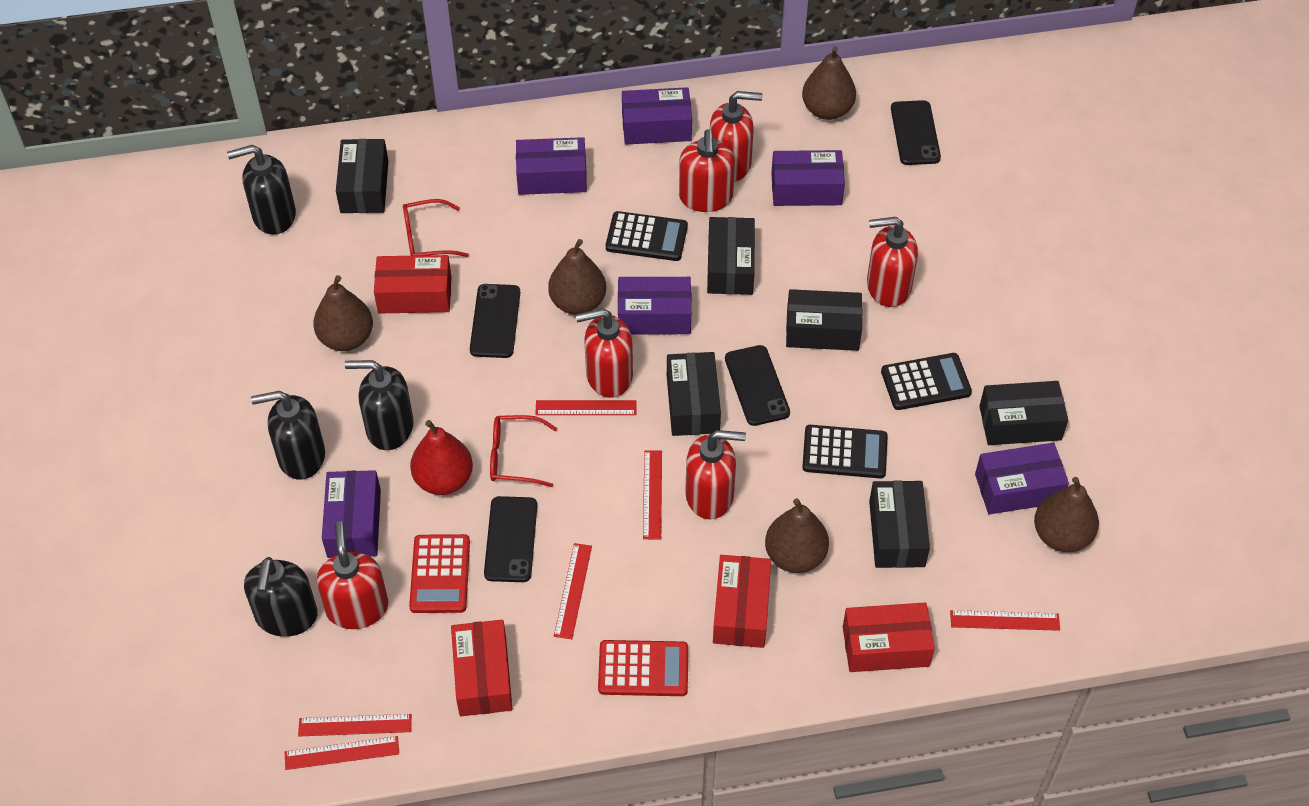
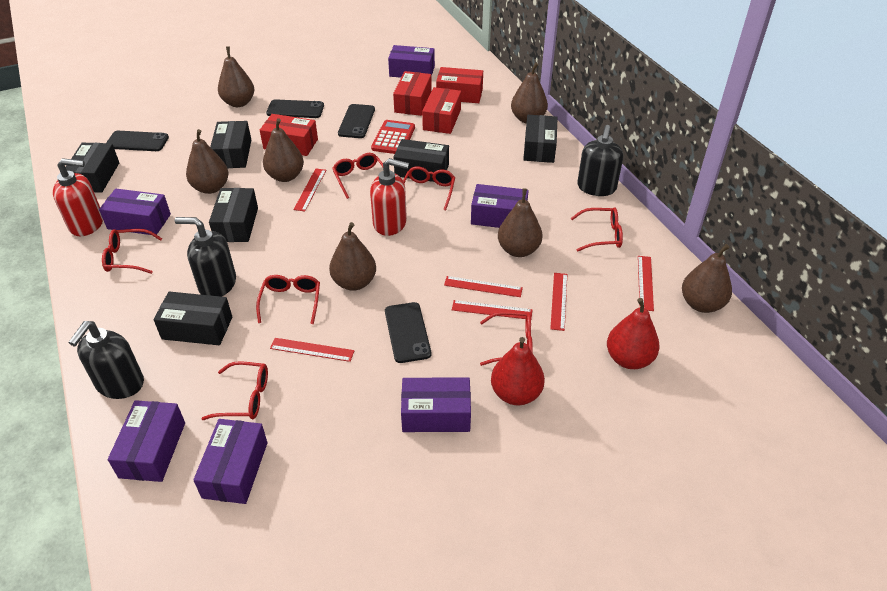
black calculator: 3 -> 0
black soap dispenser: 4 -> 3
brown pear: 5 -> 7
red calculator: 2 -> 1
red glasses: 2 -> 7
red pear: 1 -> 2
red soap dispenser: 6 -> 2

